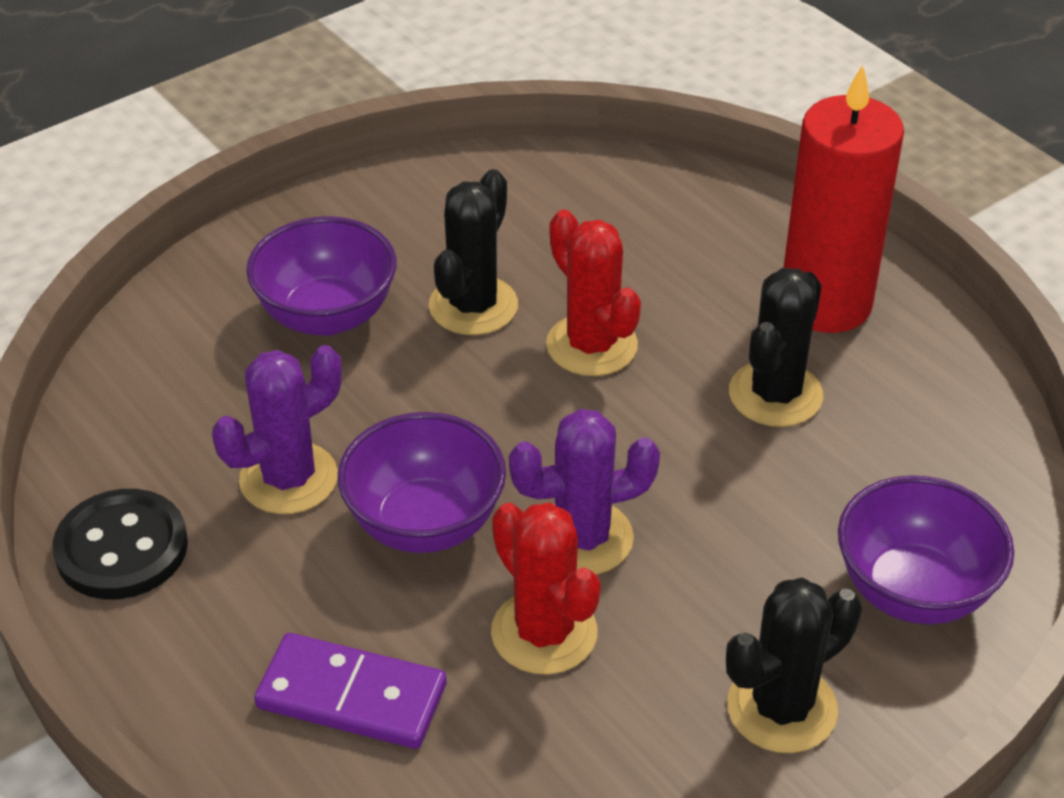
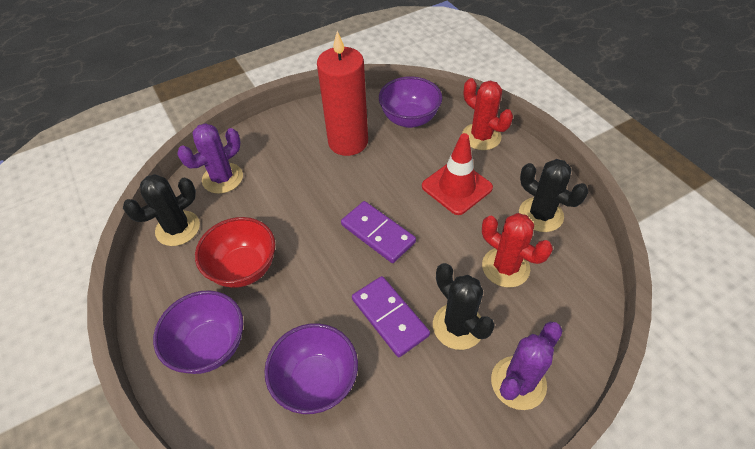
black button: 1 -> 0
purple domino: 1 -> 2
red bowl: 0 -> 1
red traffic cone: 0 -> 1

